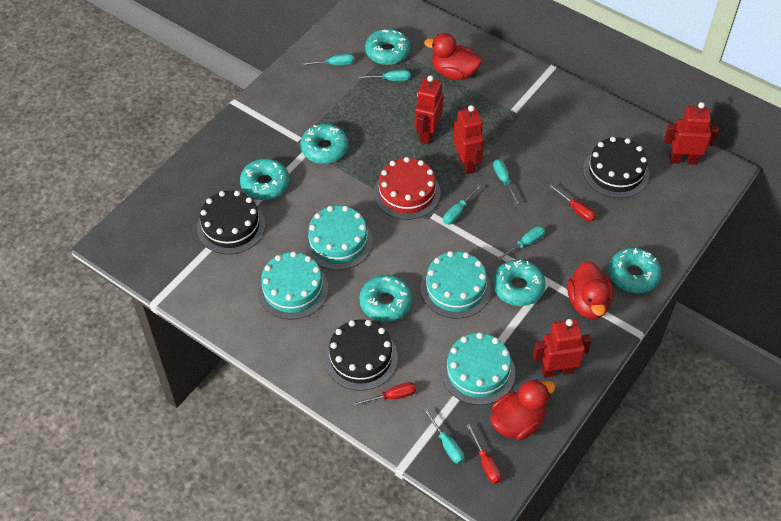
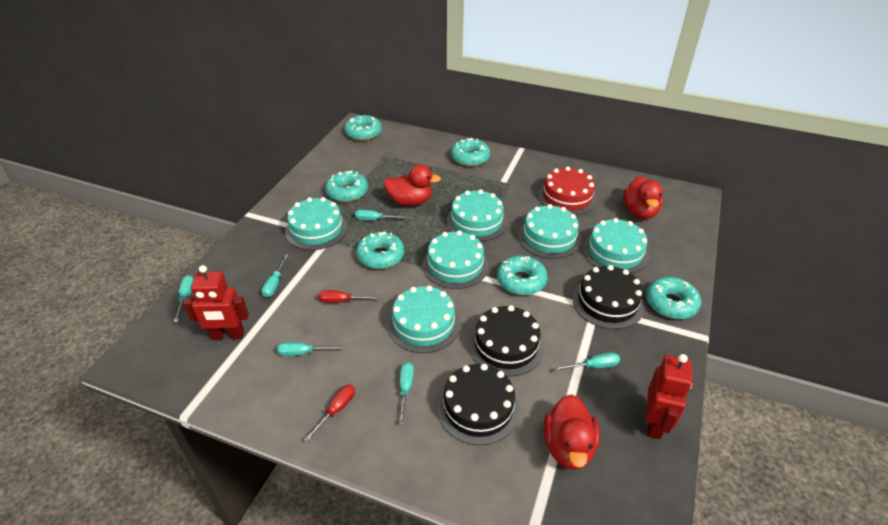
red robot: 4 -> 2
red screwdriver: 3 -> 2
turquoise cake: 4 -> 6

